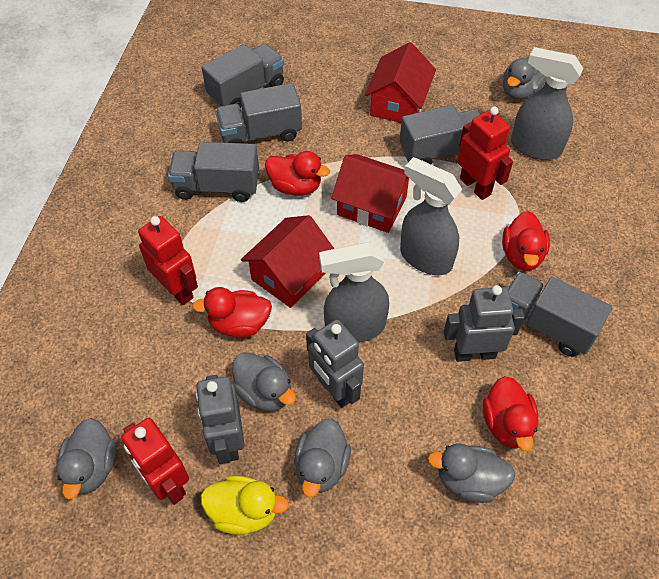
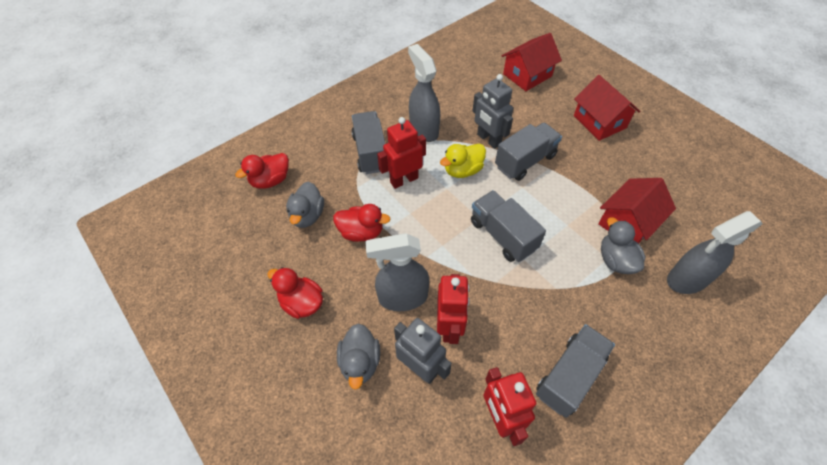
grey duck: 5 -> 3
grey robot: 3 -> 2
grey truck: 5 -> 4
red duck: 4 -> 3

